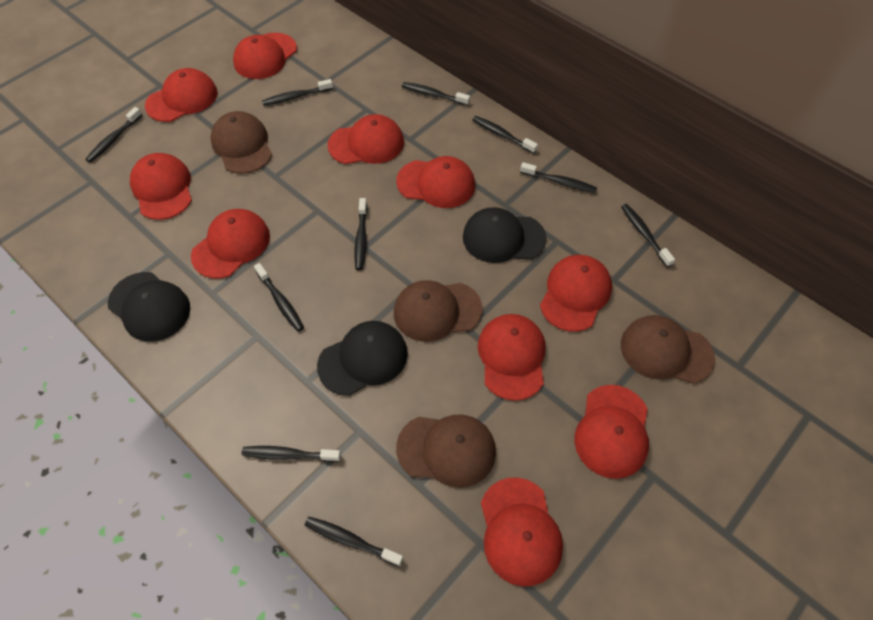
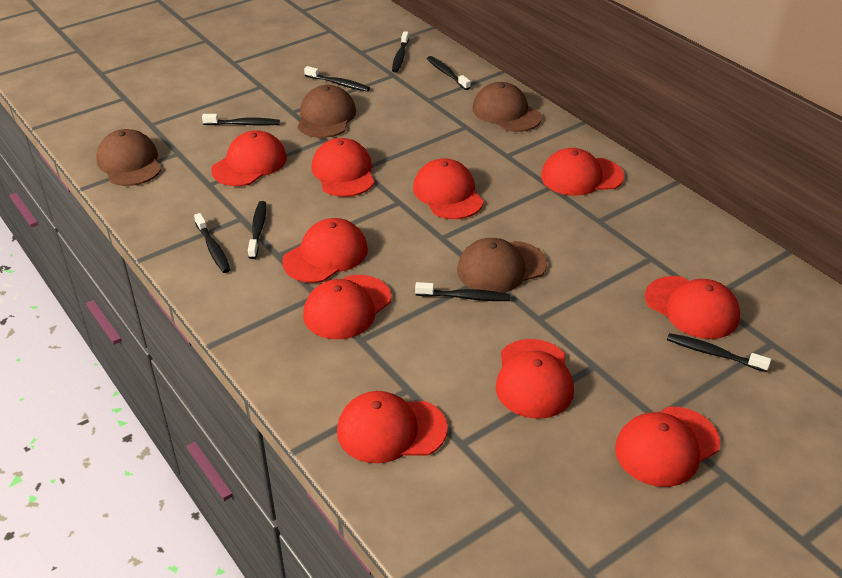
black cap: 3 -> 0
black toothbrush: 10 -> 8

